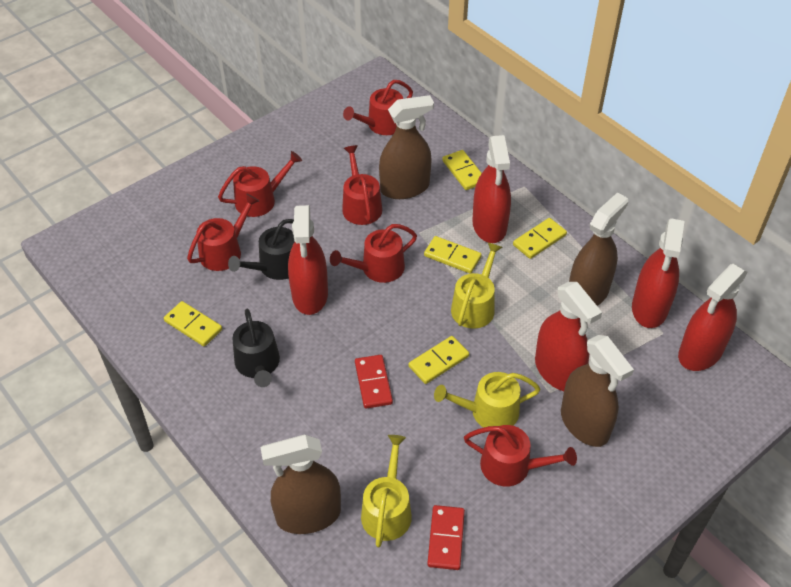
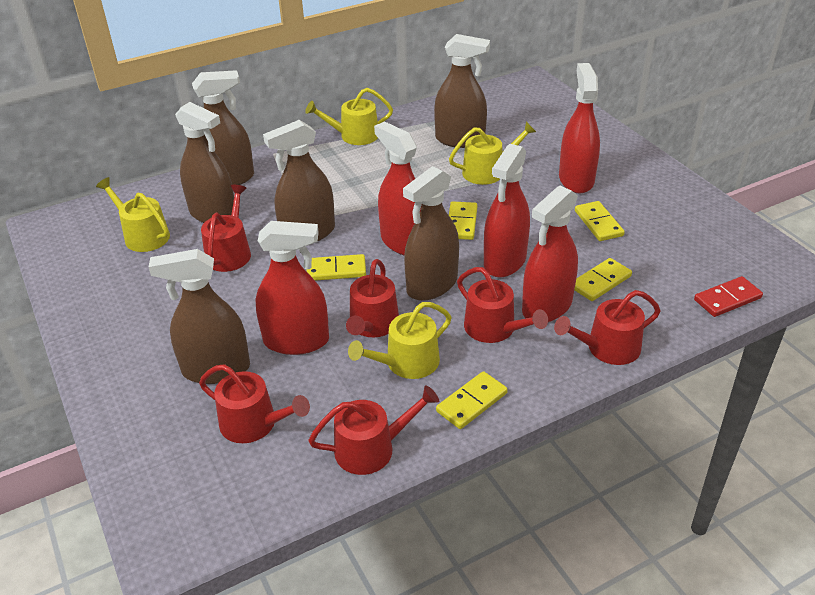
black watering can: 2 -> 0
brown spray bottle: 4 -> 6
red domino: 2 -> 1
yellow watering can: 3 -> 4

